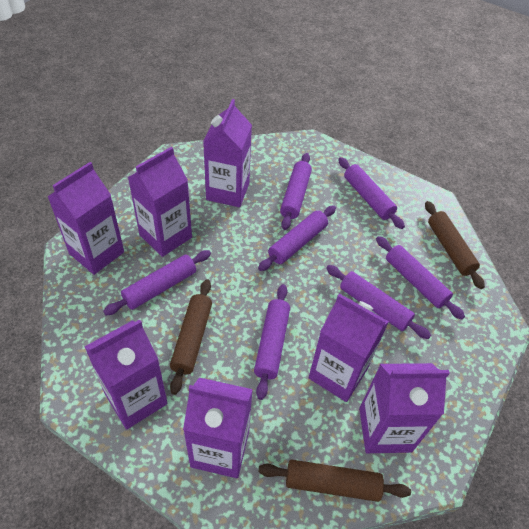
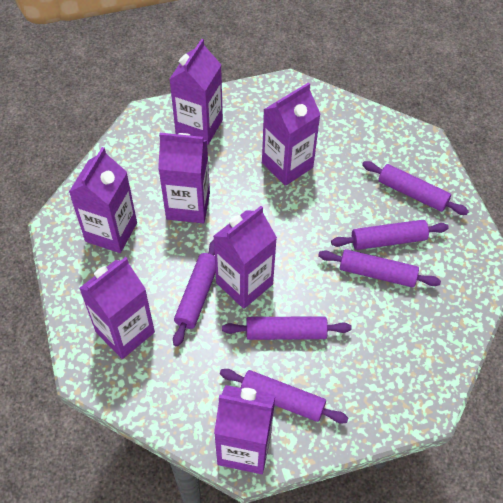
brown rolling pin: 3 -> 0
purple rolling pin: 7 -> 6

